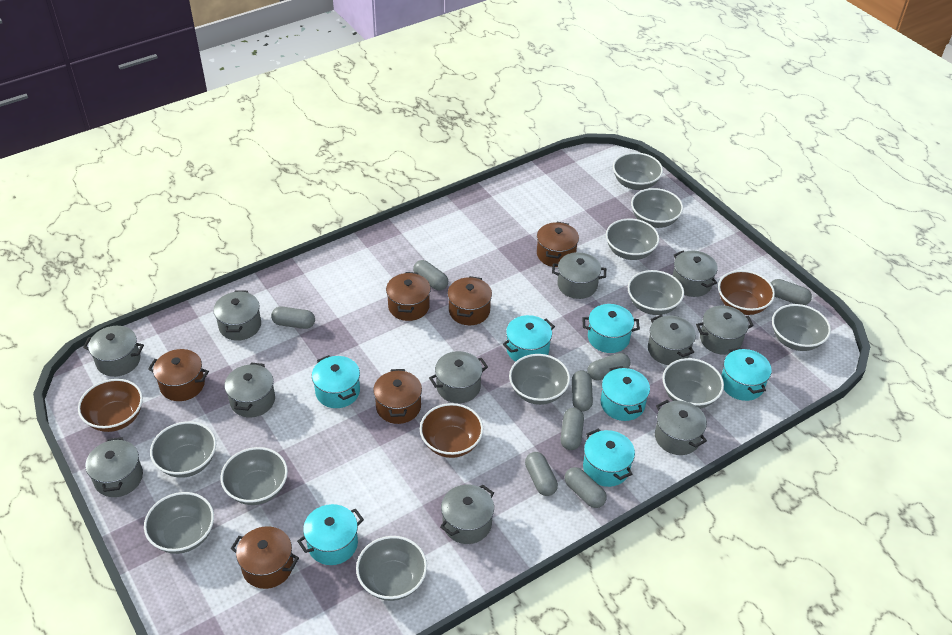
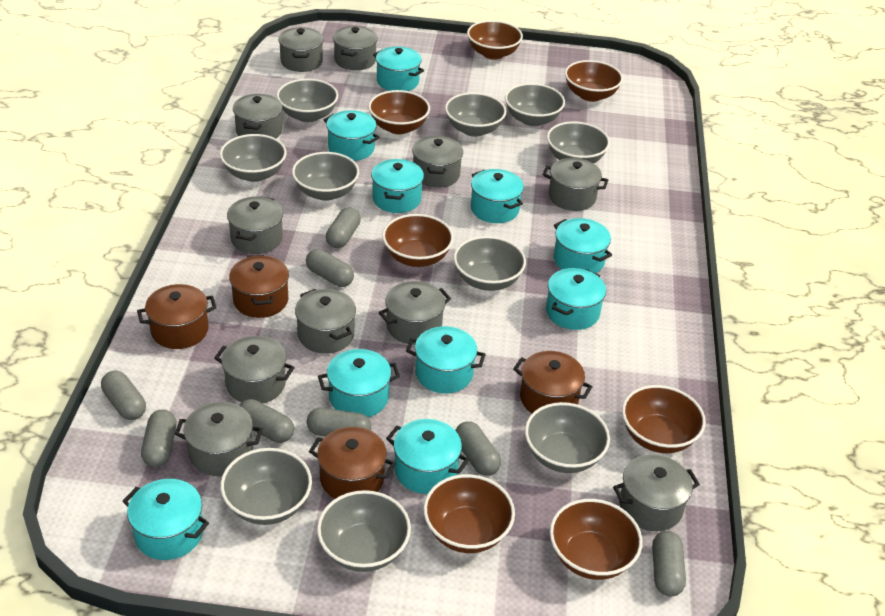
brown bowl: 3 -> 7
brown pot: 6 -> 4
grey bowl: 11 -> 10
turquoise pot: 7 -> 10

